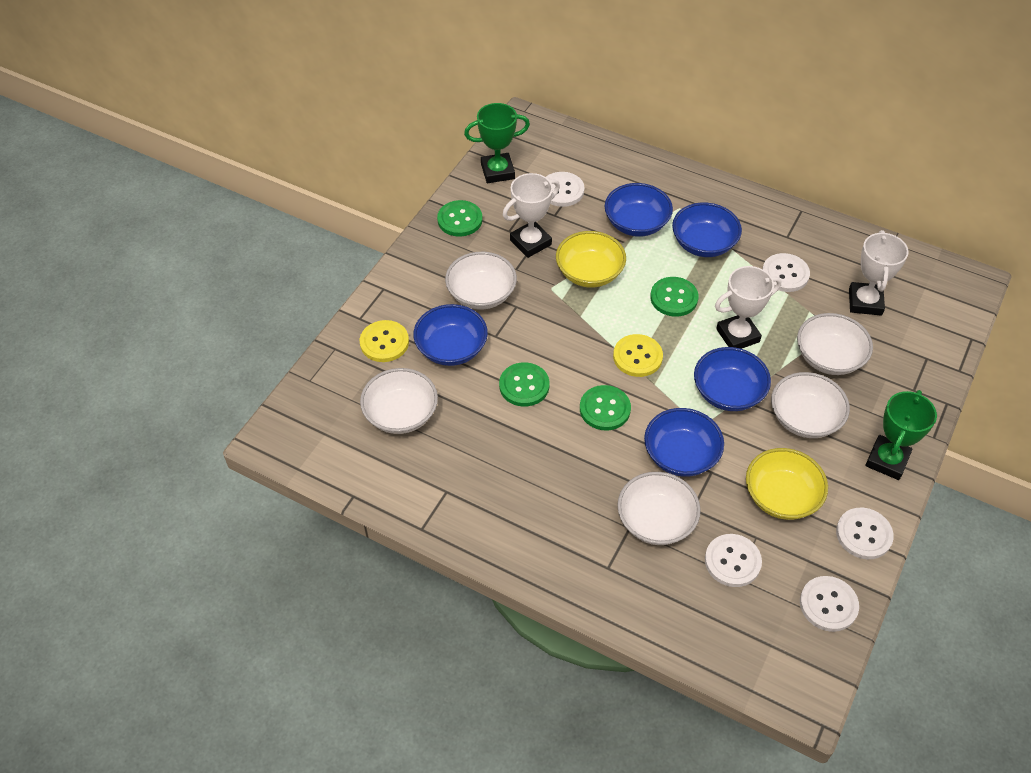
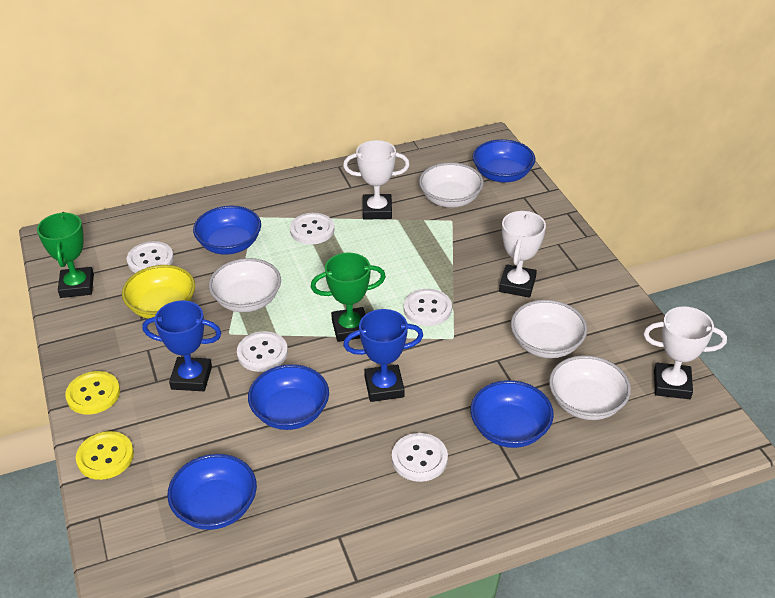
blue trophy: 0 -> 2
green button: 4 -> 0
white bowl: 5 -> 4
yellow bowl: 2 -> 1

